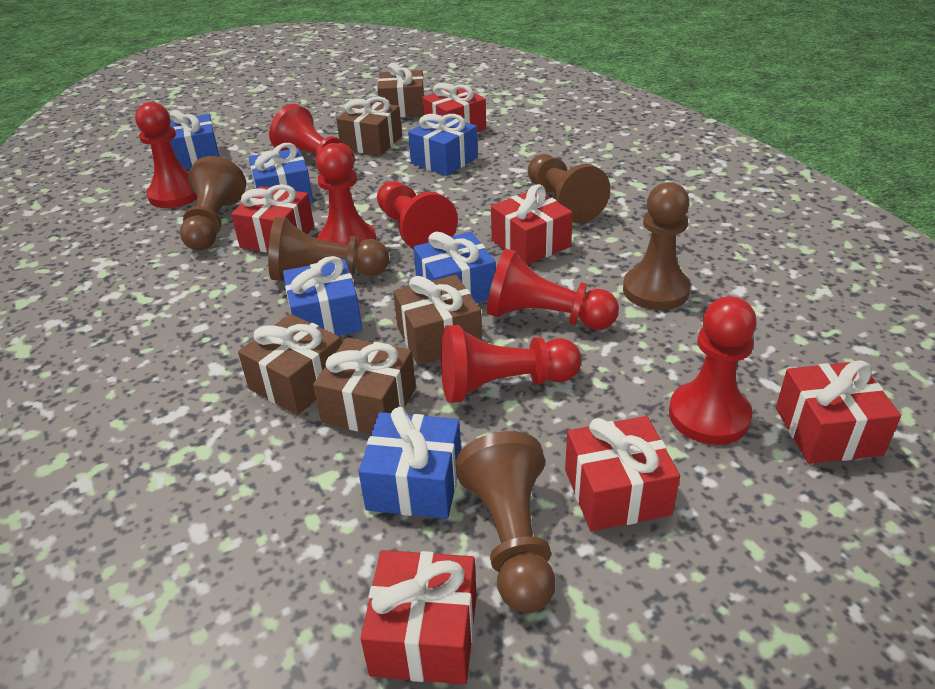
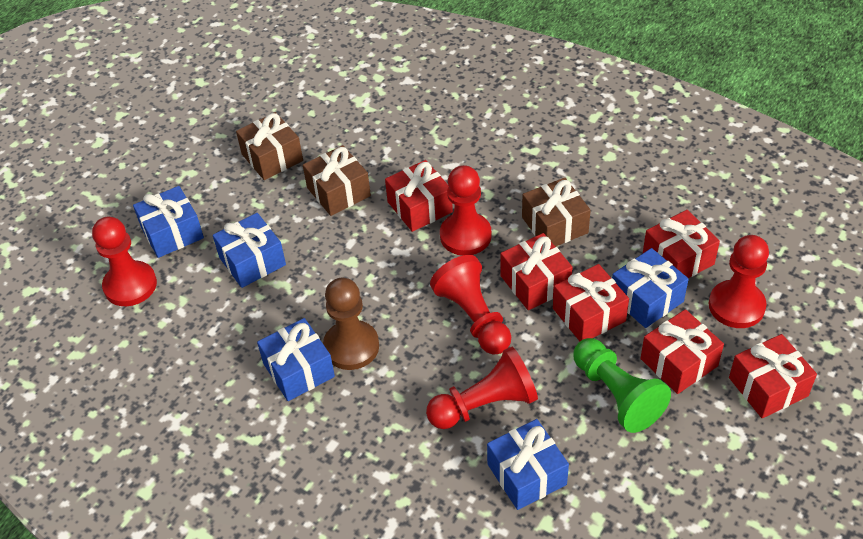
blue gift: 6 -> 5
brown gift: 5 -> 3
brown pawn: 5 -> 1
green pawn: 0 -> 1
red pawn: 7 -> 5

